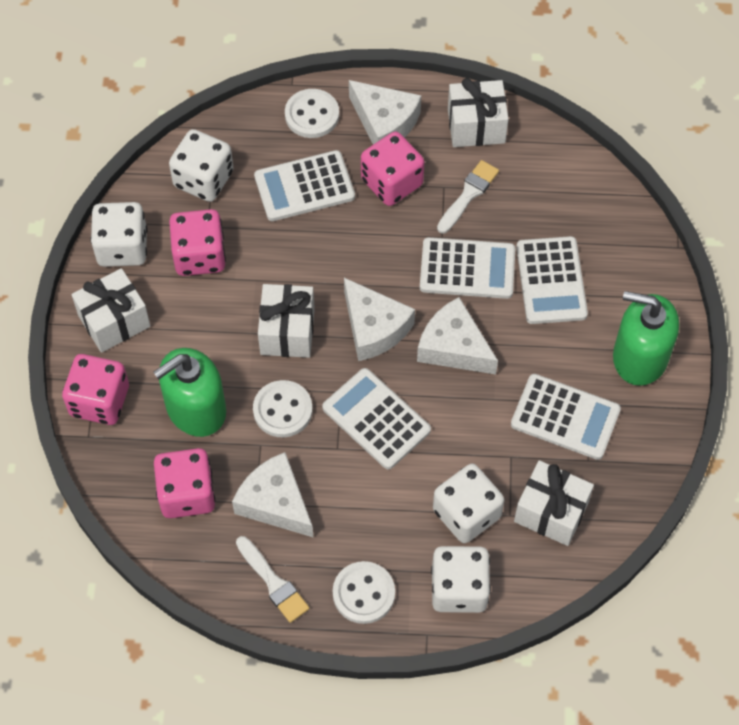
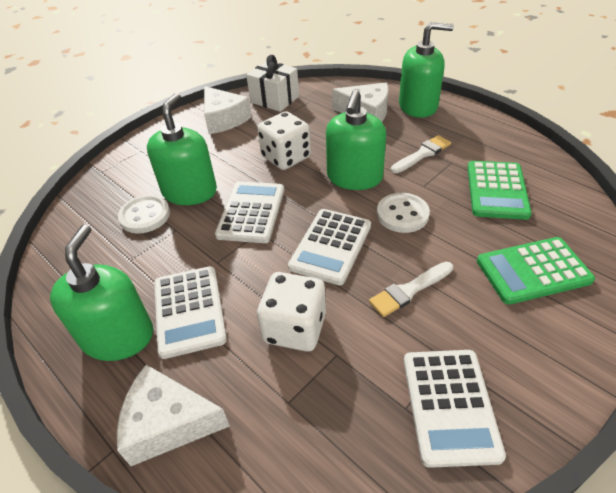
green calculator: 0 -> 2
green soap dispenser: 2 -> 4
pink dice: 4 -> 0
white button: 3 -> 2
white calculator: 5 -> 4
white cheese: 4 -> 3
white dice: 4 -> 2
white gift: 4 -> 1

